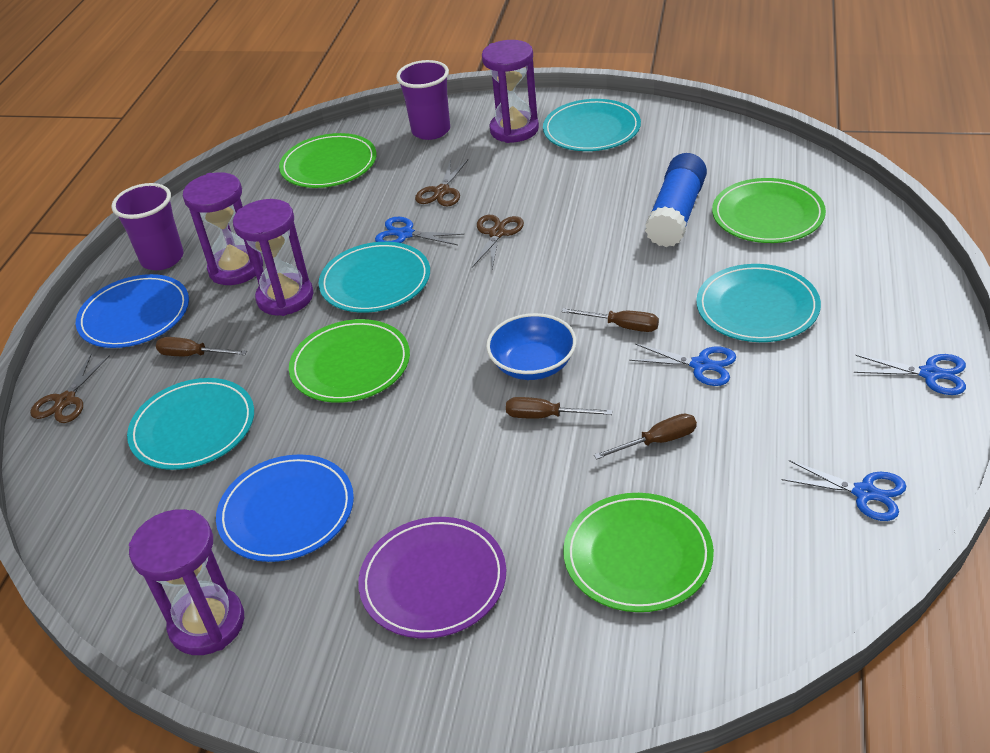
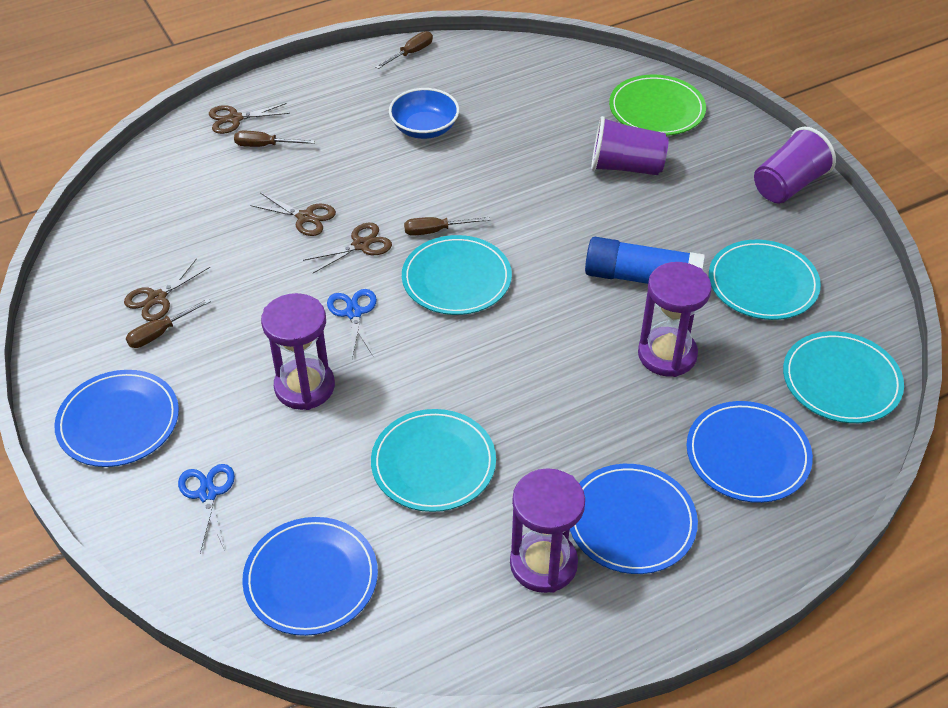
blue plate: 2 -> 4
blue scissors: 4 -> 2
brown scissors: 3 -> 4
green plate: 4 -> 1
purple hourglass: 4 -> 3
purple plate: 1 -> 0

